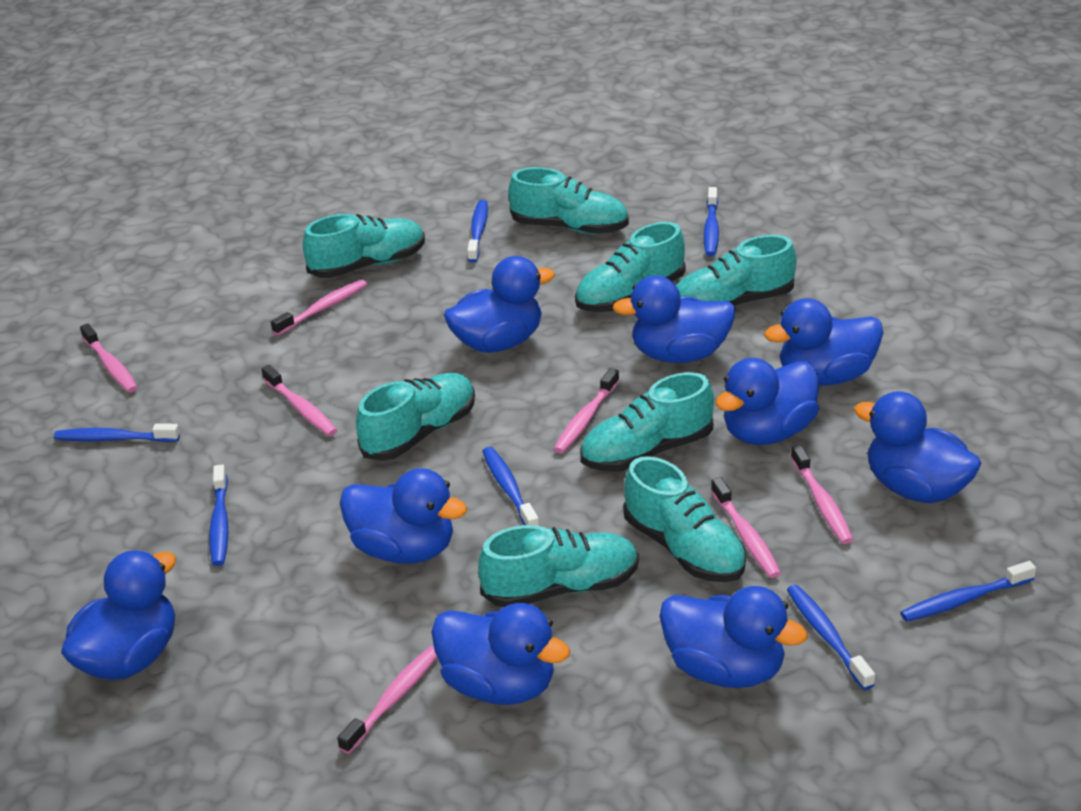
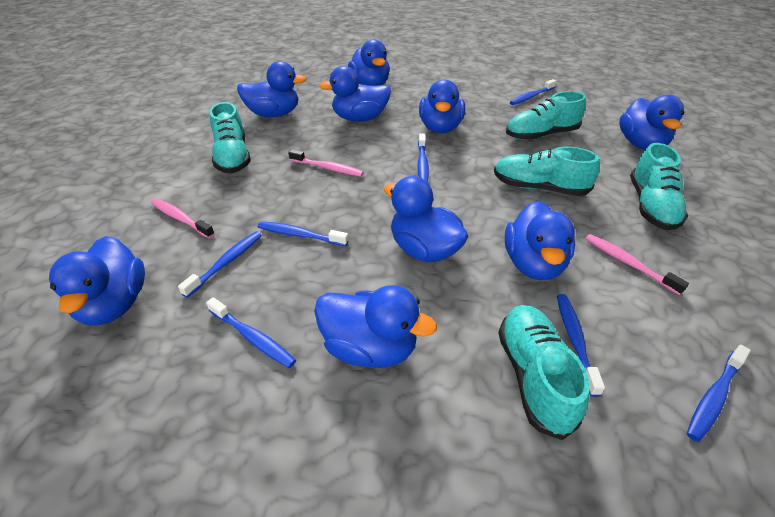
pink toothbrush: 7 -> 3
turquoise shoe: 8 -> 5

